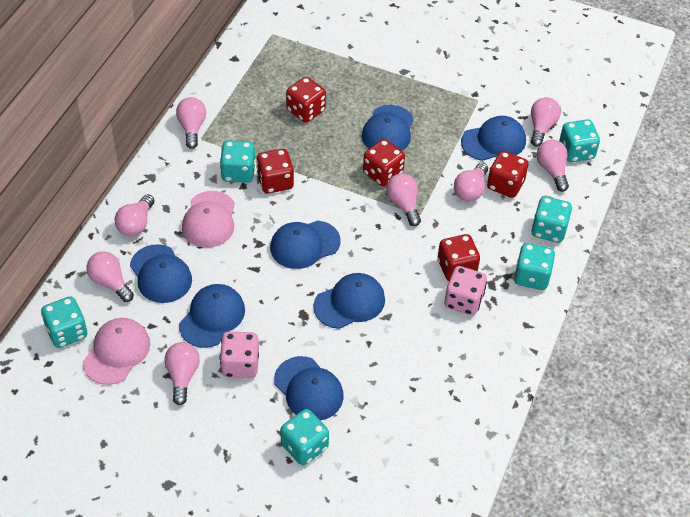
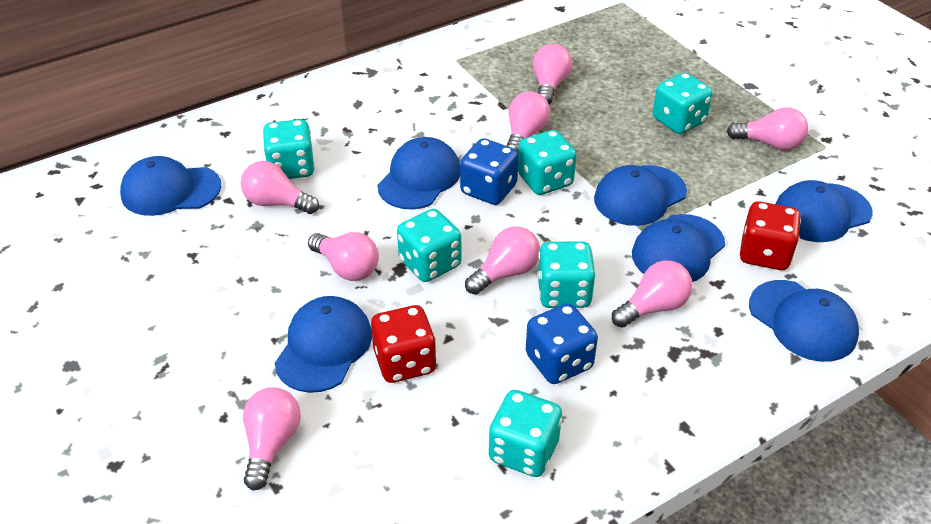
blue dice: 0 -> 2
pink cap: 2 -> 0
pink dice: 2 -> 0
red dice: 5 -> 2

